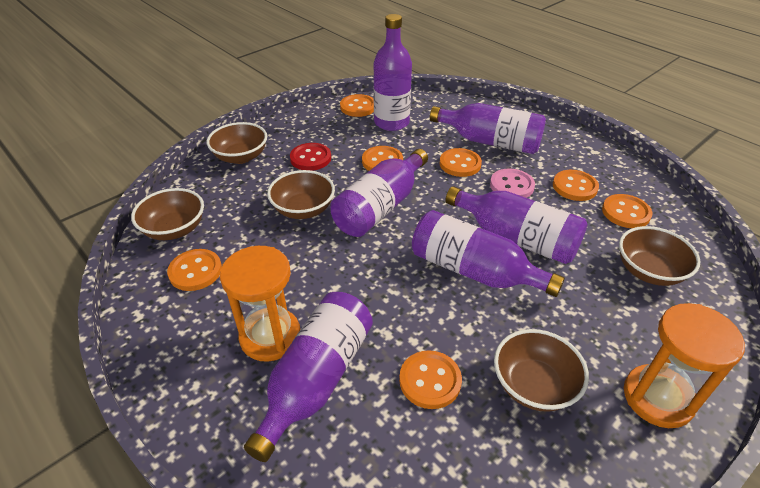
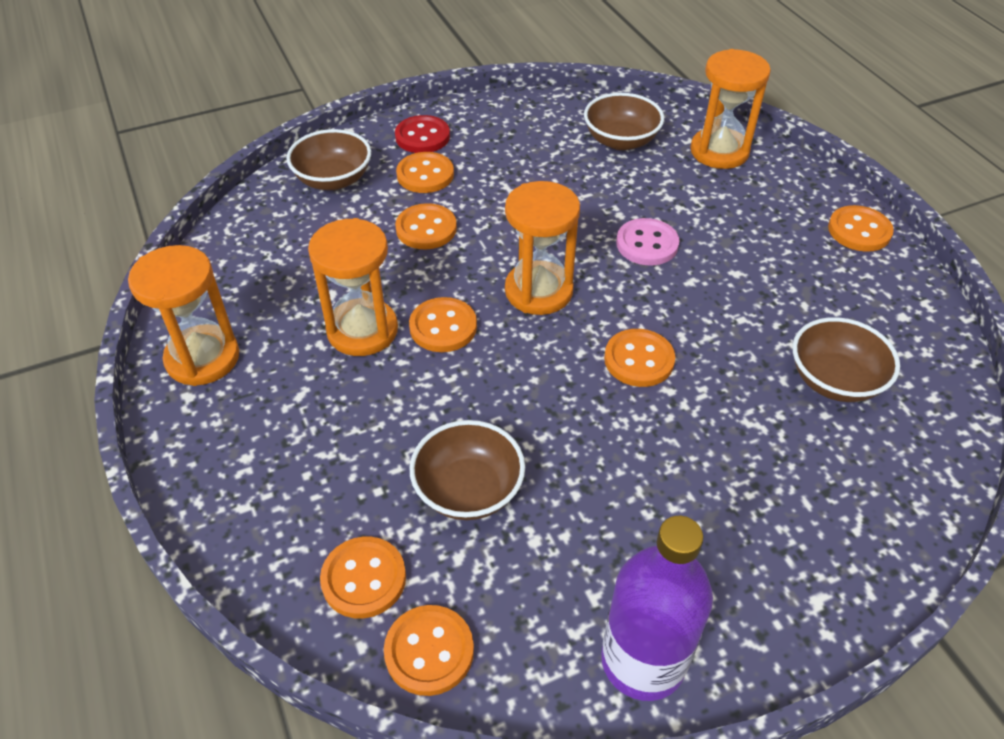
brown bowl: 5 -> 4
orange hourglass: 2 -> 4
purple bottle: 6 -> 1

